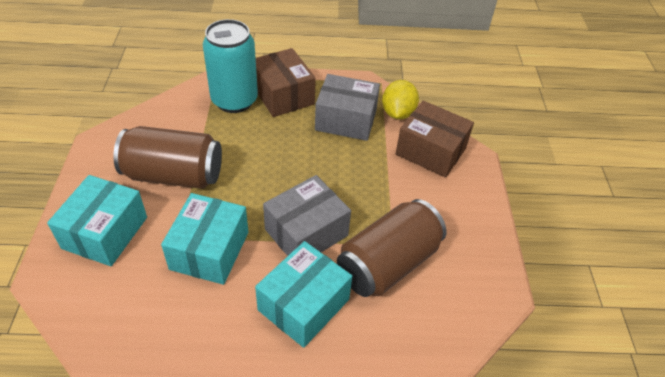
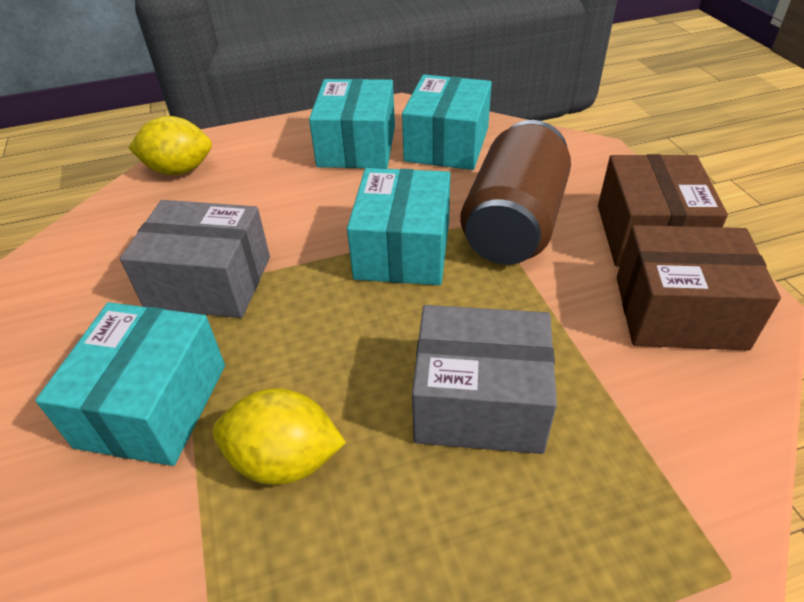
brown can: 2 -> 1
turquoise box: 3 -> 4
turquoise can: 1 -> 0
yellow lemon: 1 -> 2

